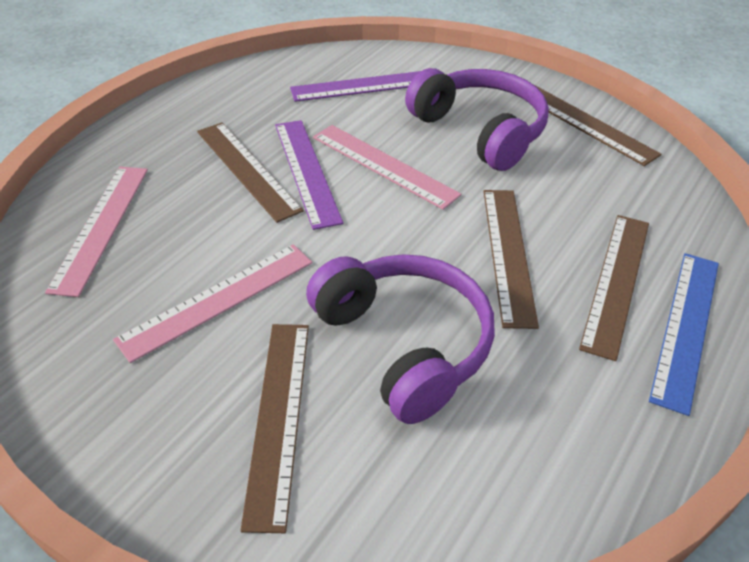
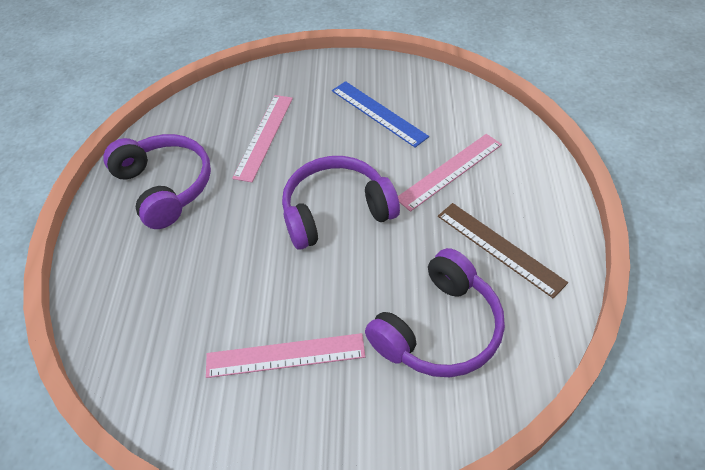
brown ruler: 5 -> 1
purple headphones: 2 -> 3
purple ruler: 2 -> 0

